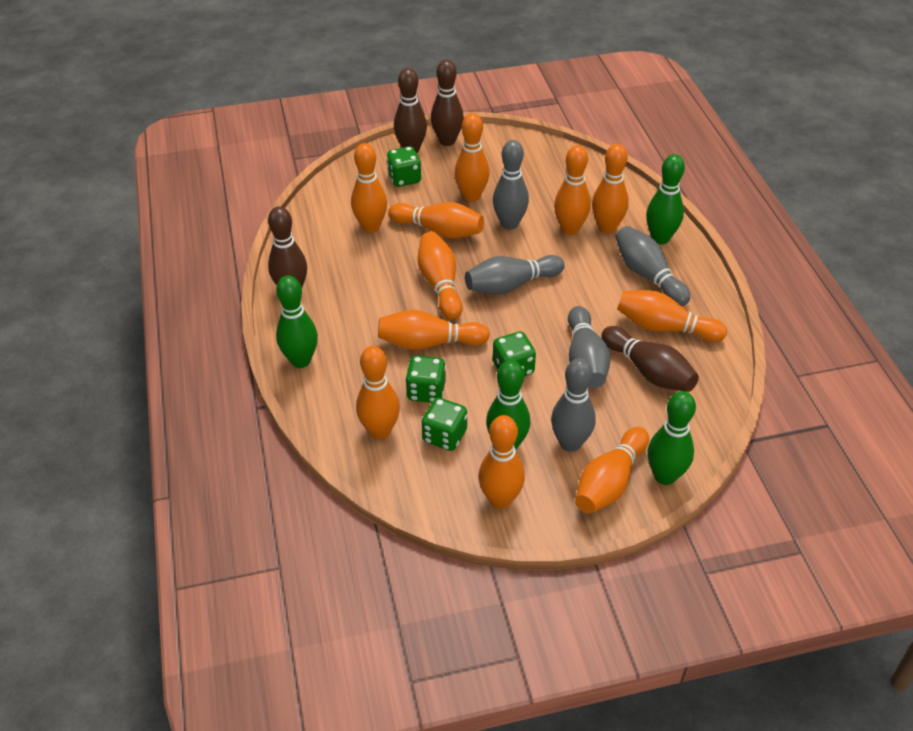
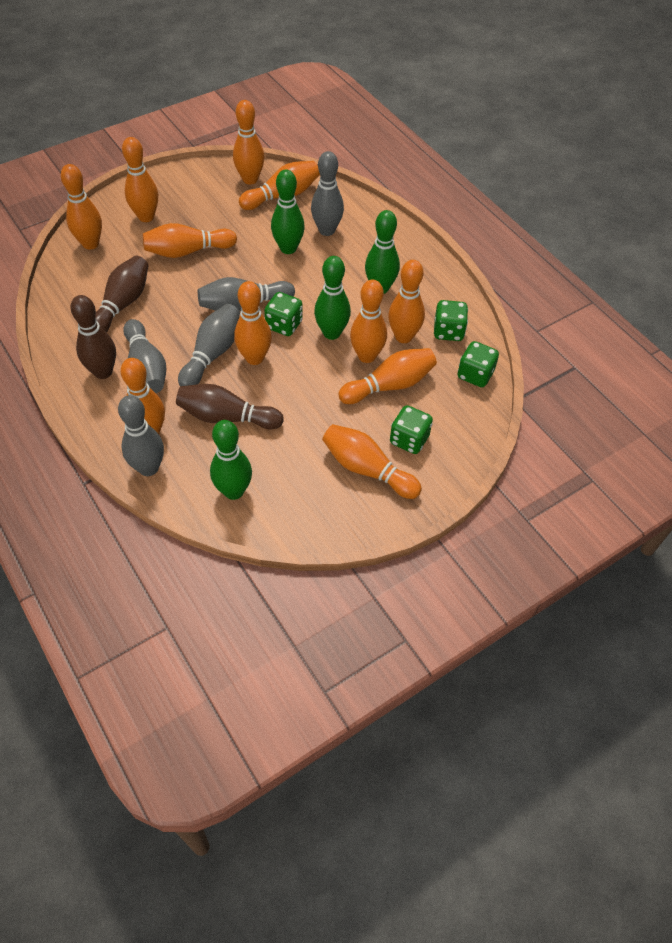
brown bowling pin: 4 -> 3

